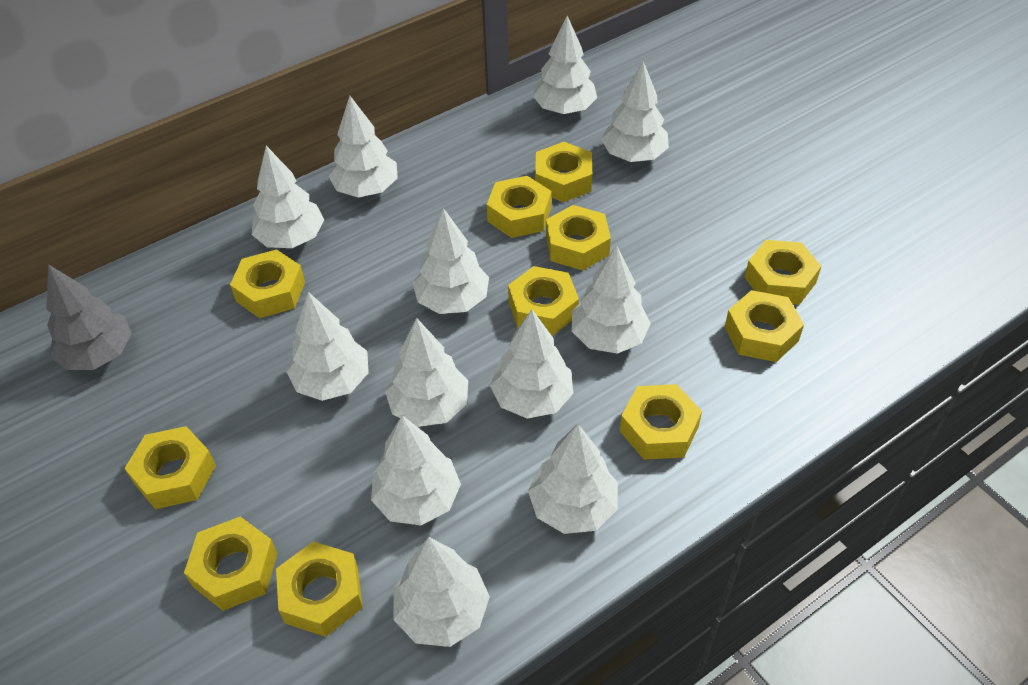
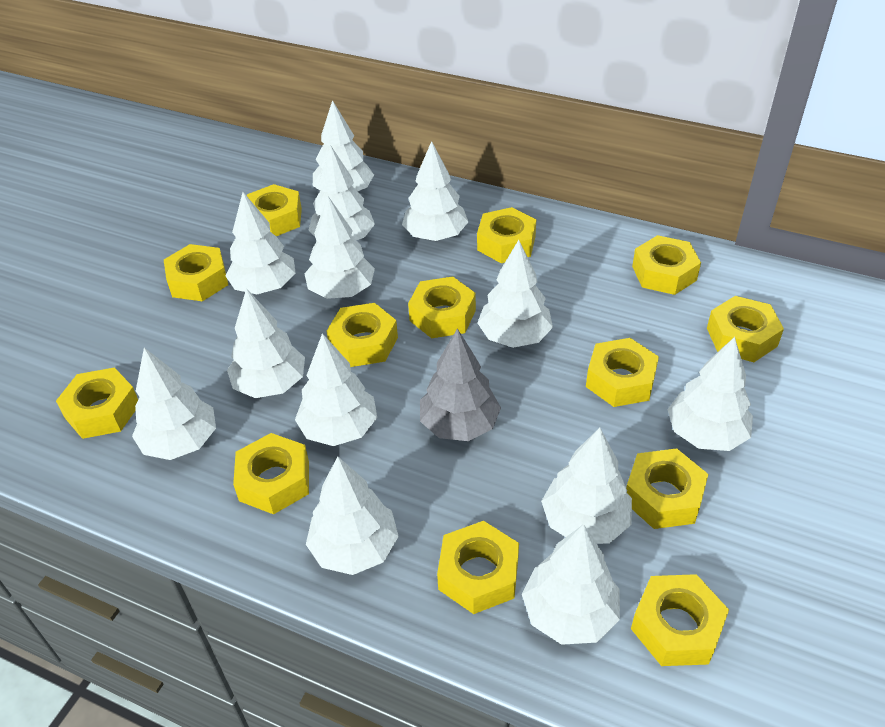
white tree: 12 -> 13
yellow nut: 11 -> 13

